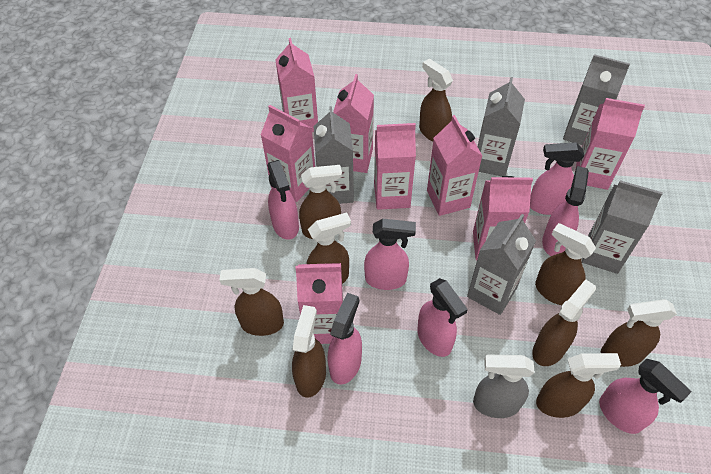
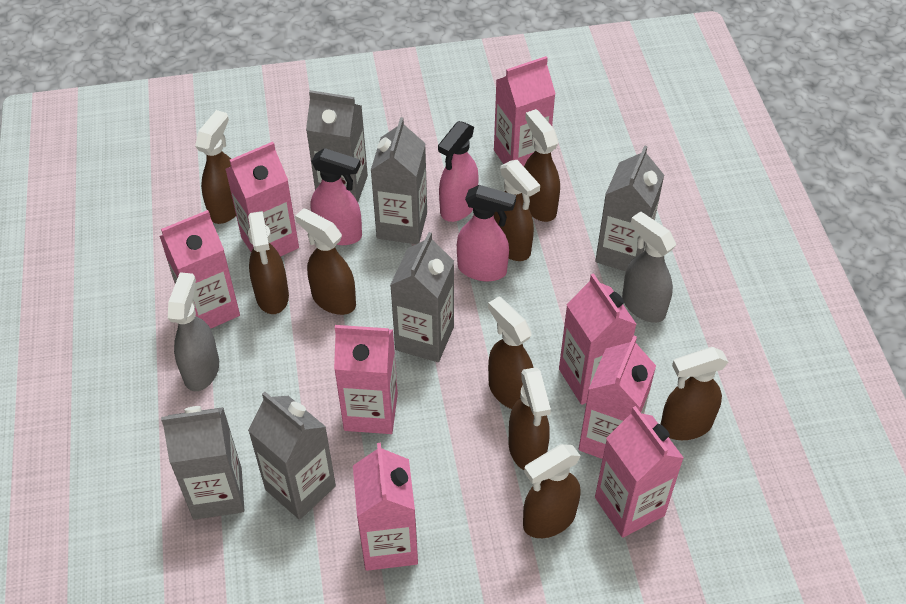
grey carton: 5 -> 6
grey spray bottle: 1 -> 2
pink spray bottle: 7 -> 3

